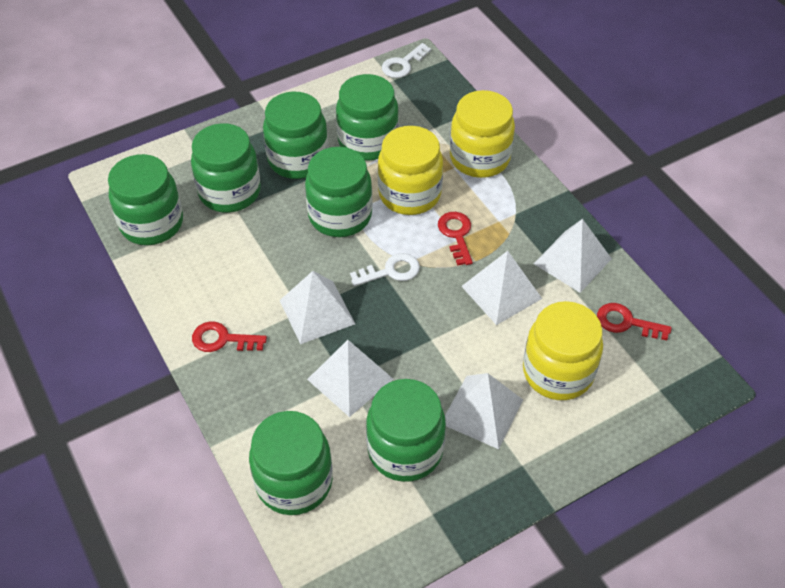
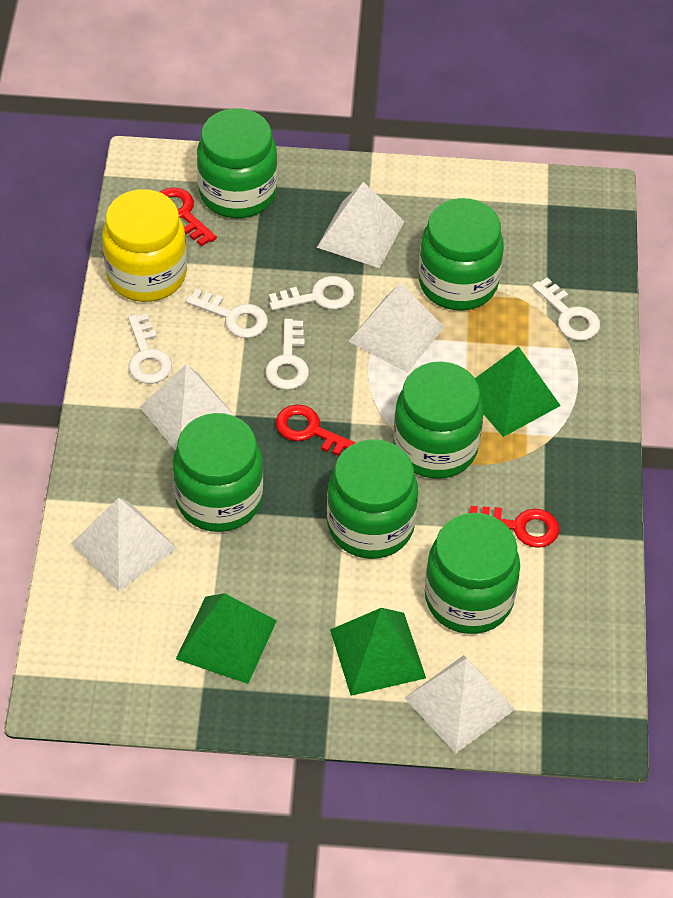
green jar: 7 -> 6
green pyramid: 0 -> 3
white key: 2 -> 5
yellow jar: 3 -> 1

